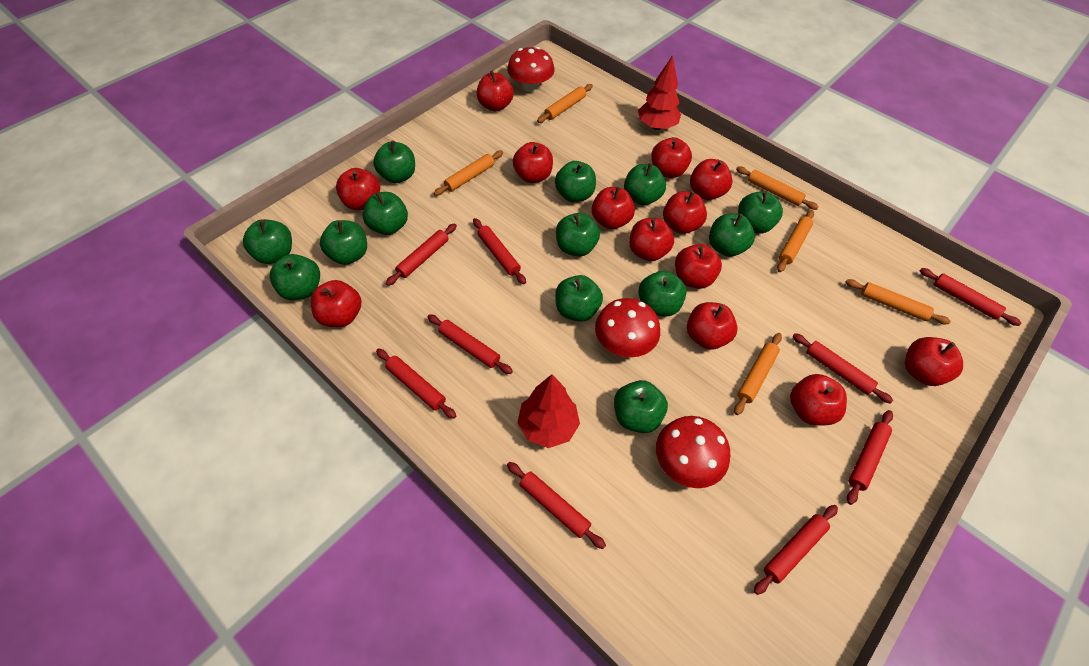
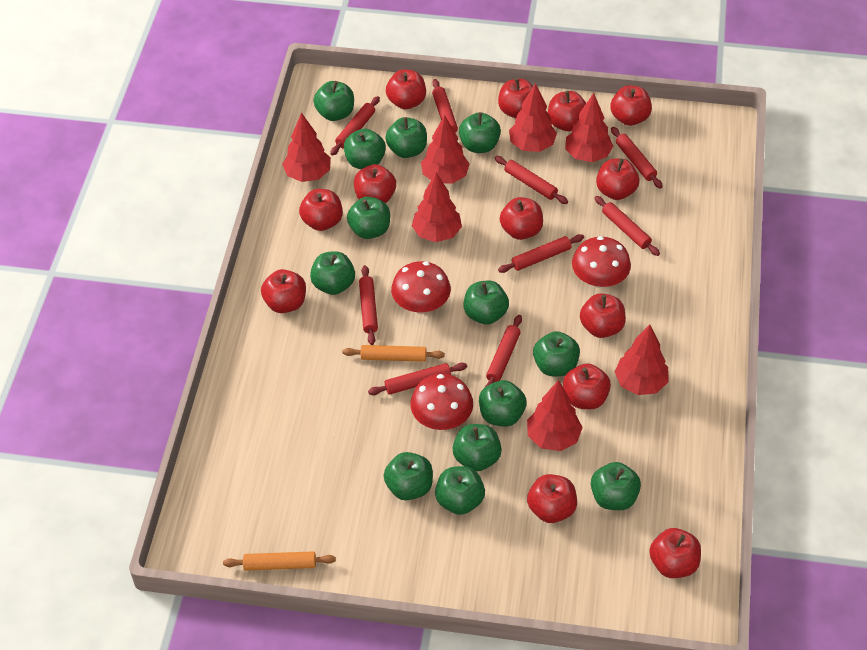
orange rolling pin: 6 -> 2
red tree: 2 -> 7

